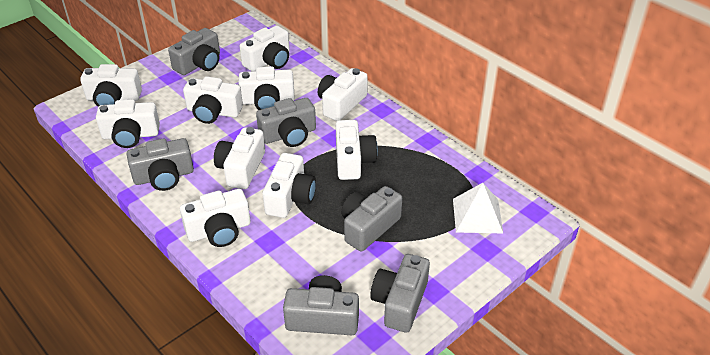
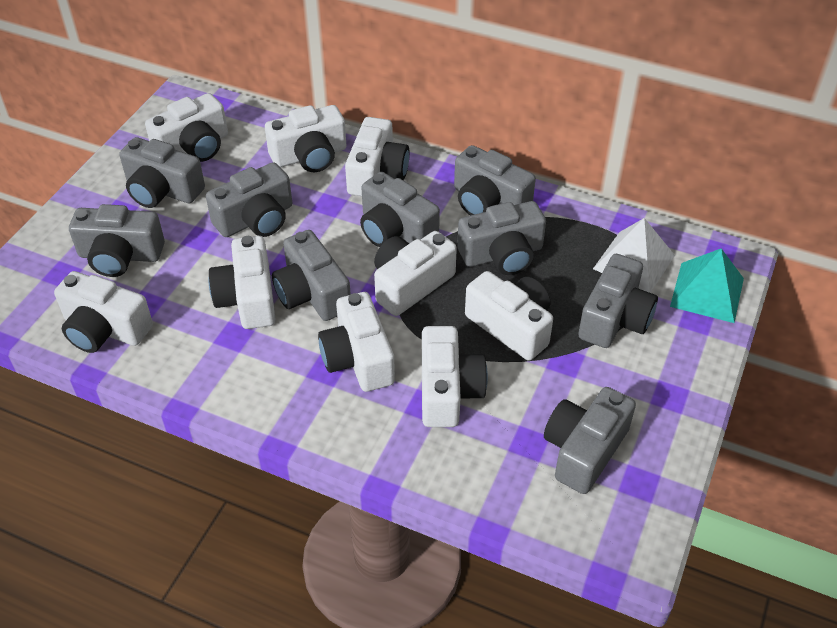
grey camera: 6 -> 9
turquoise pyramid: 0 -> 1
white camera: 10 -> 9

